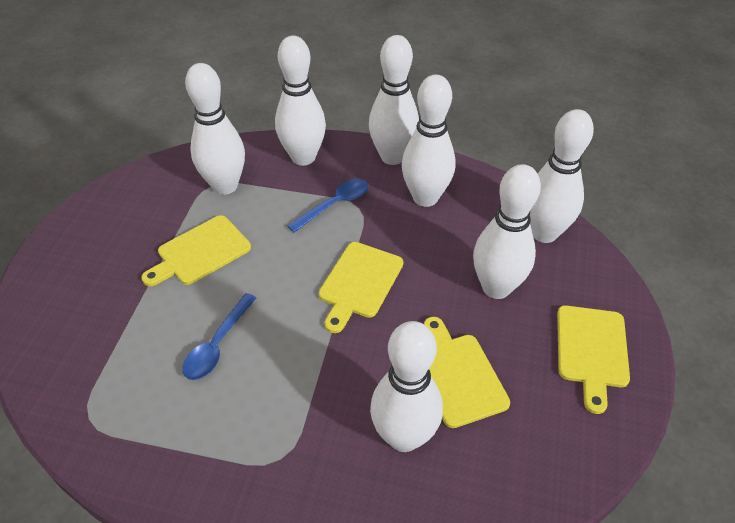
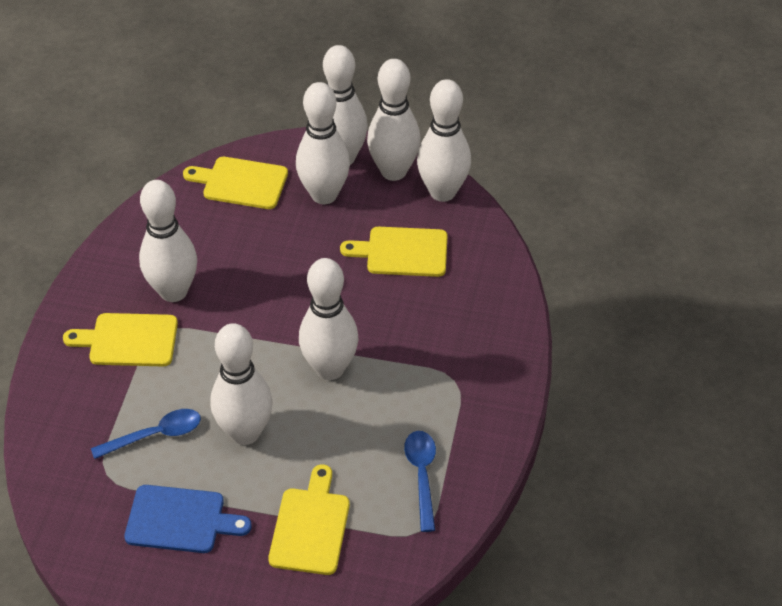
blue cutting board: 0 -> 1

